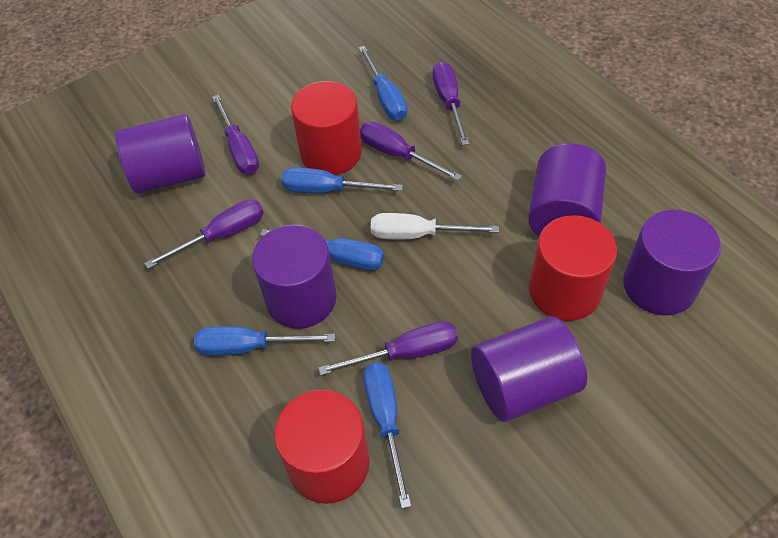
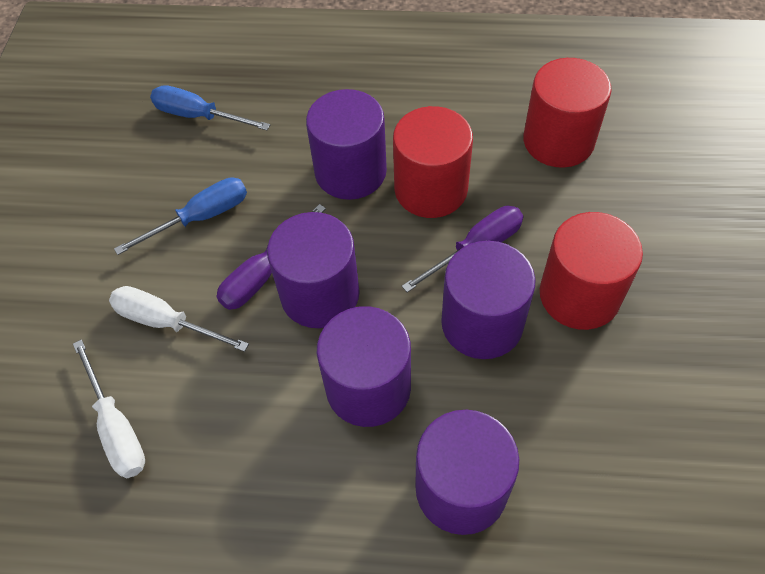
blue screwdriver: 5 -> 2
purple screwdriver: 5 -> 2
white screwdriver: 1 -> 2

